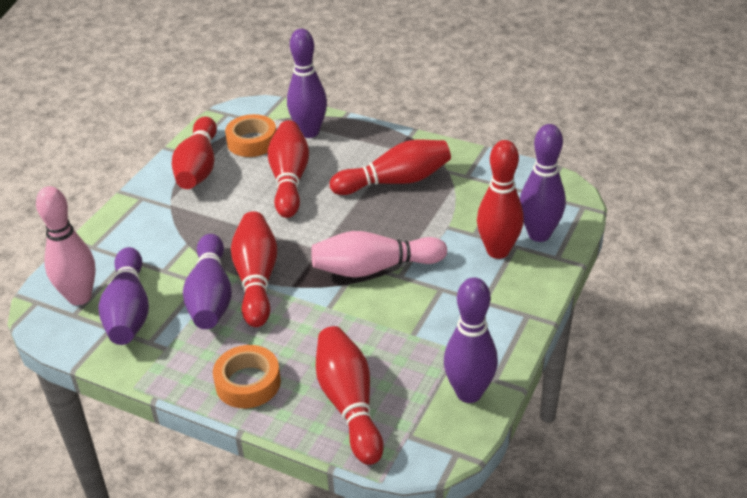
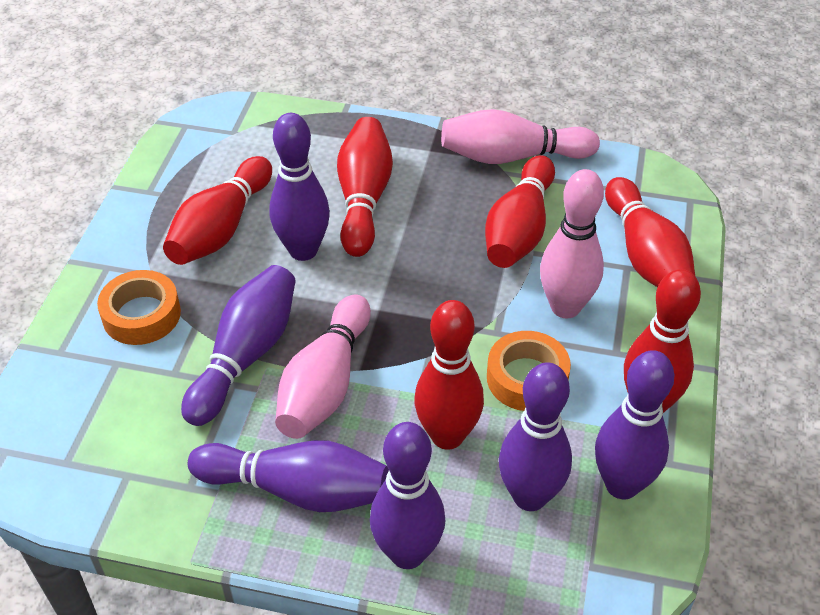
pink bowling pin: 2 -> 3
purple bowling pin: 5 -> 6

